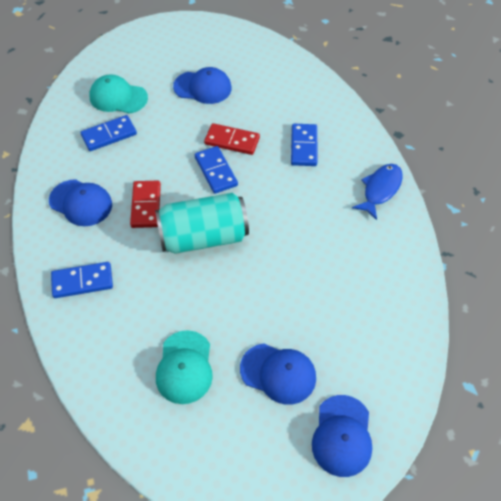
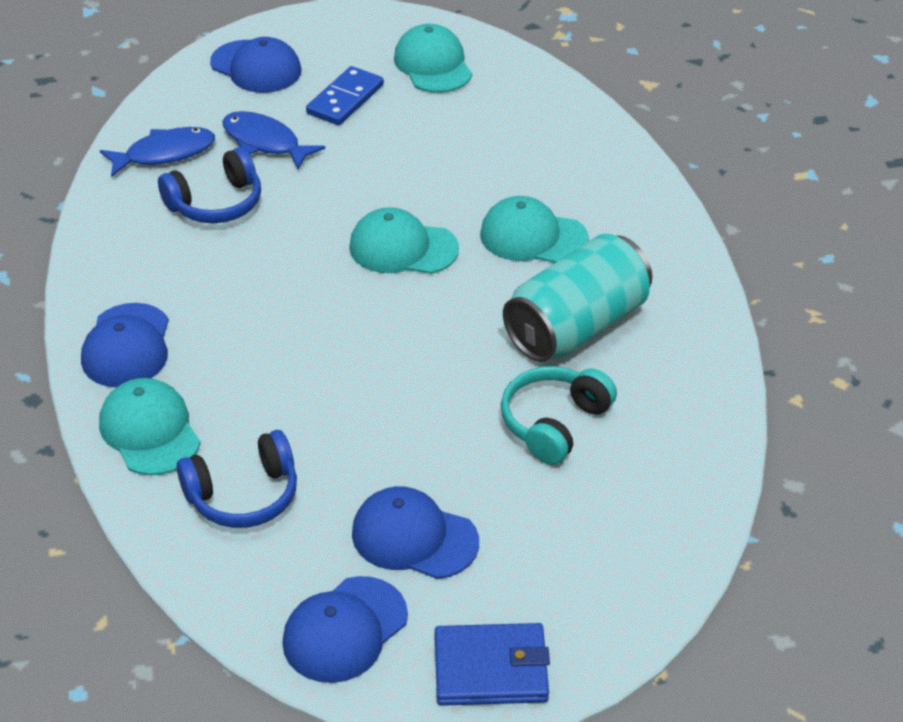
blue domino: 4 -> 1
blue fish: 1 -> 2
blue headphones: 0 -> 2
blue wallet: 0 -> 1
red domino: 2 -> 0
turquoise cap: 2 -> 4
turquoise headphones: 0 -> 1

